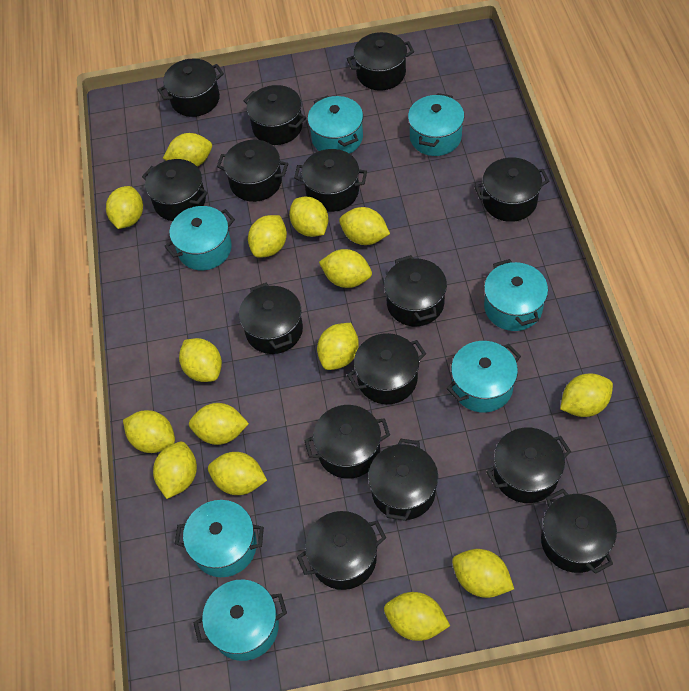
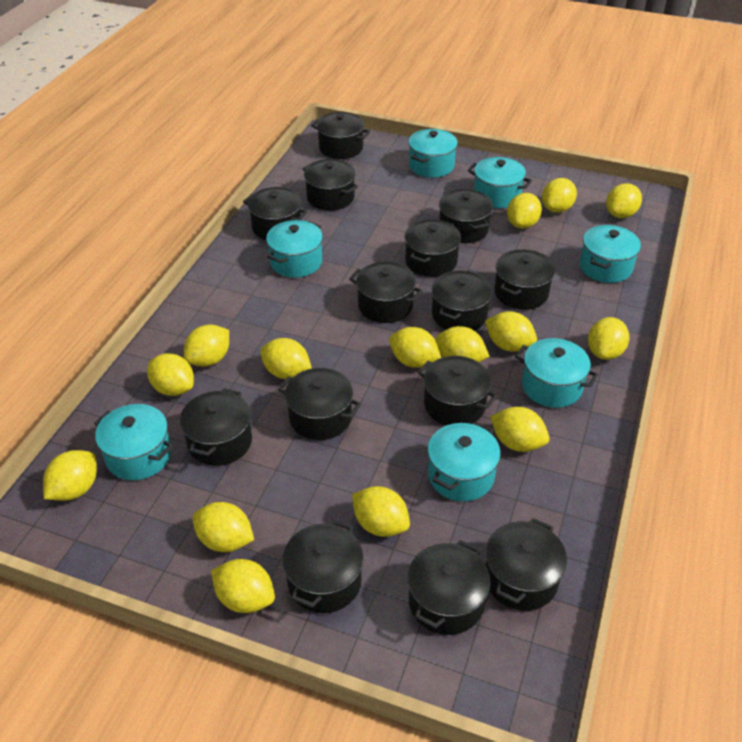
black pot: 15 -> 14

